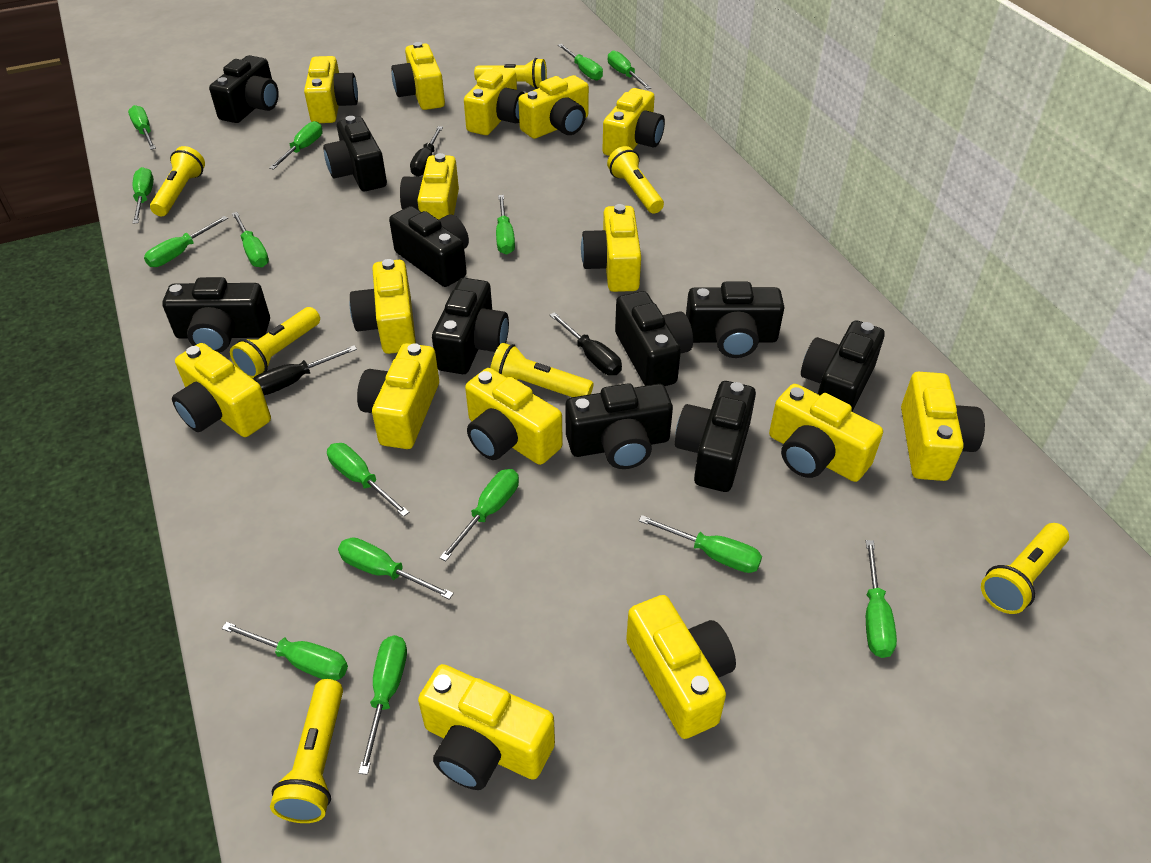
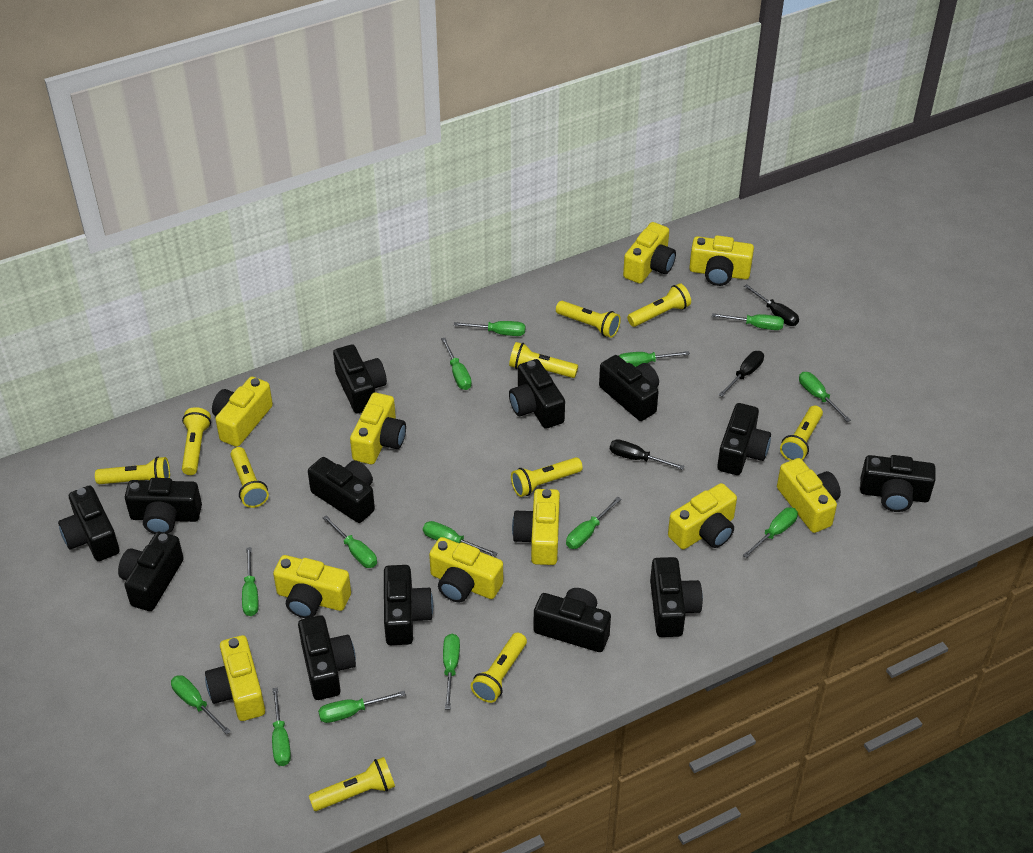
black camera: 10 -> 13
green screwdriver: 15 -> 14
yellow camera: 15 -> 10
yellow flashlight: 7 -> 10

